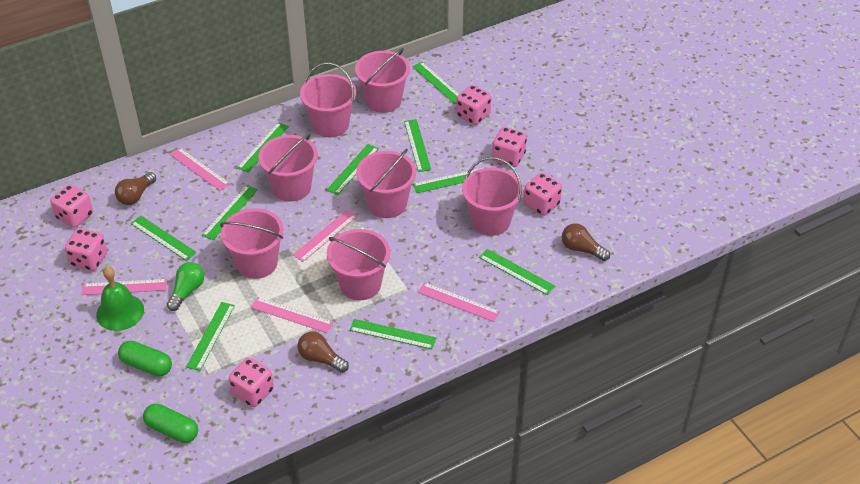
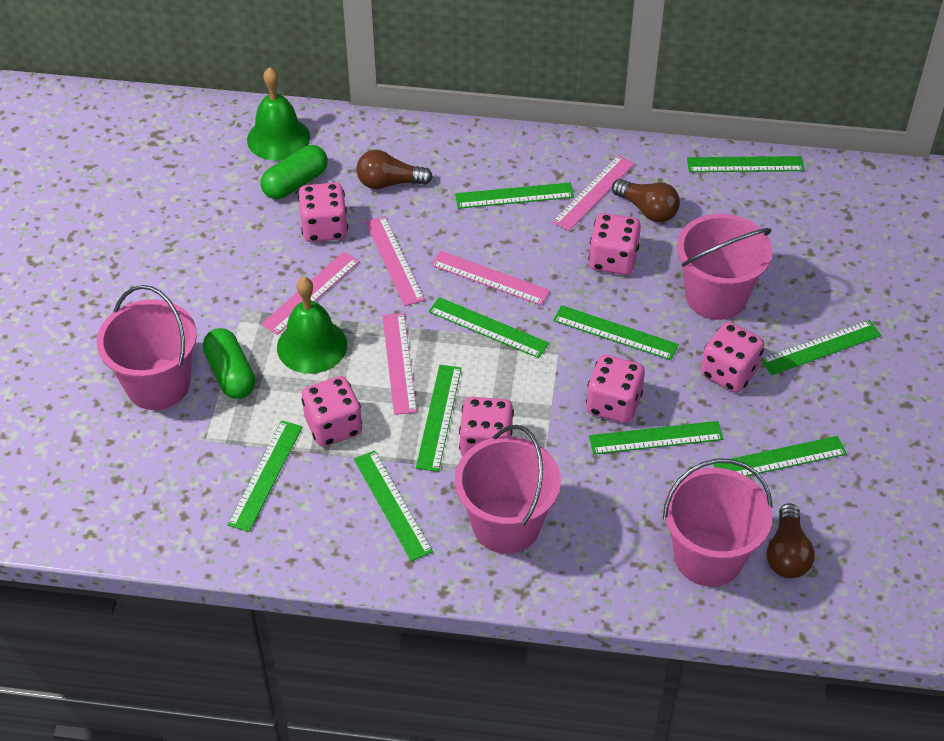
green bell: 1 -> 2
green light bulb: 1 -> 0
pink bucket: 7 -> 4

